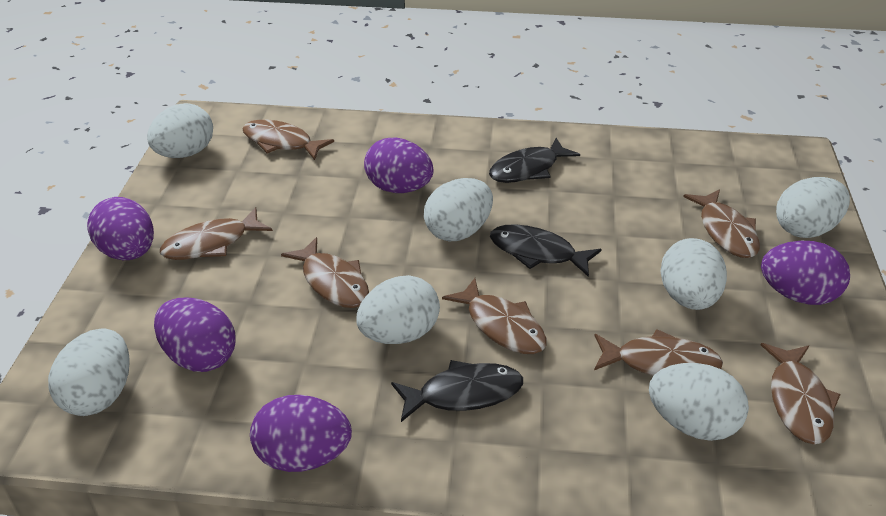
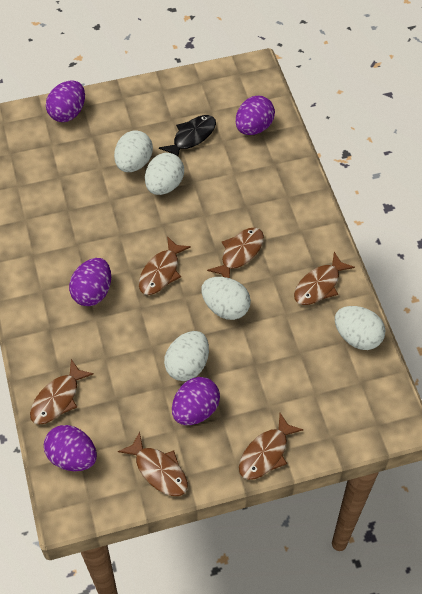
black fish: 3 -> 1
brown fish: 7 -> 6
white egg: 7 -> 5

